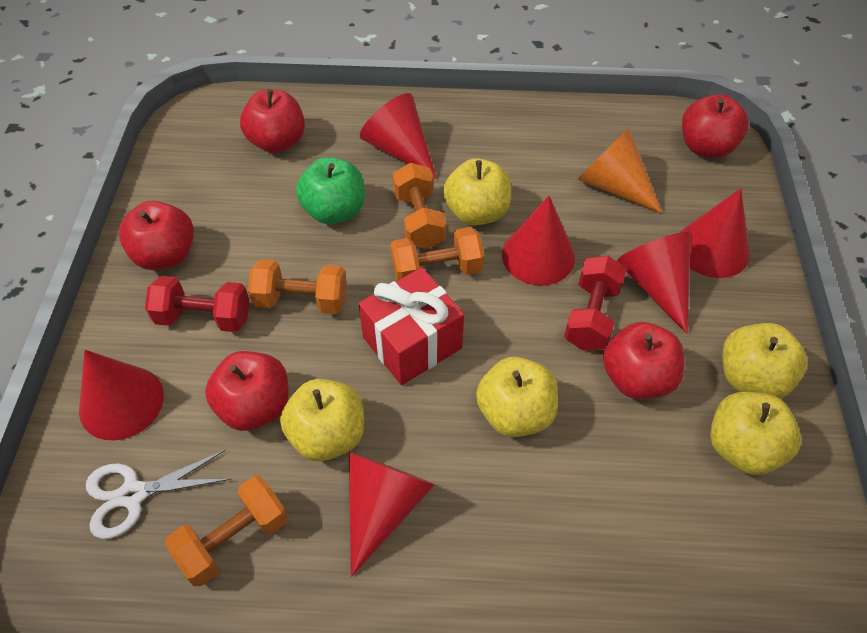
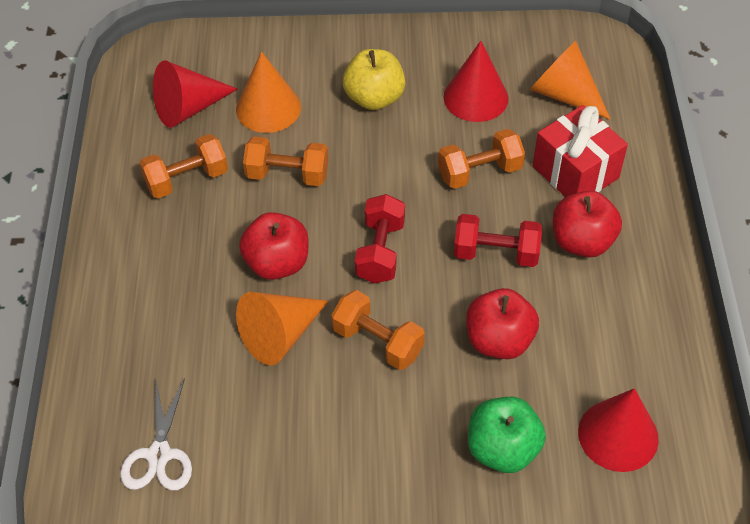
orange cone: 1 -> 3
red apple: 5 -> 3
red cone: 6 -> 3
yellow apple: 5 -> 1

